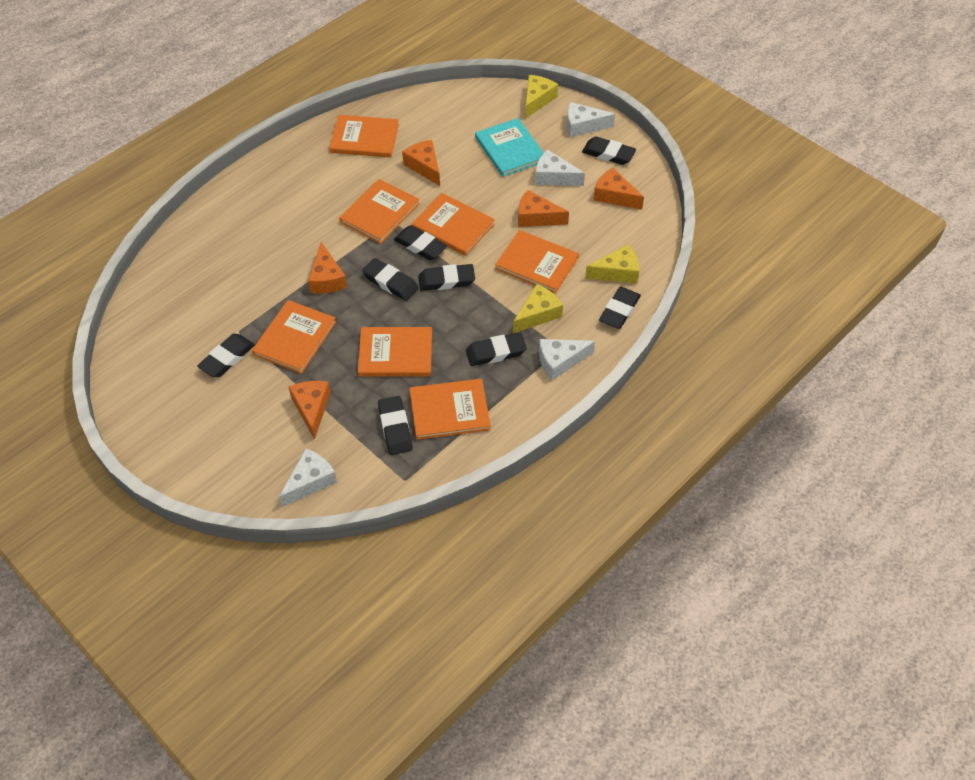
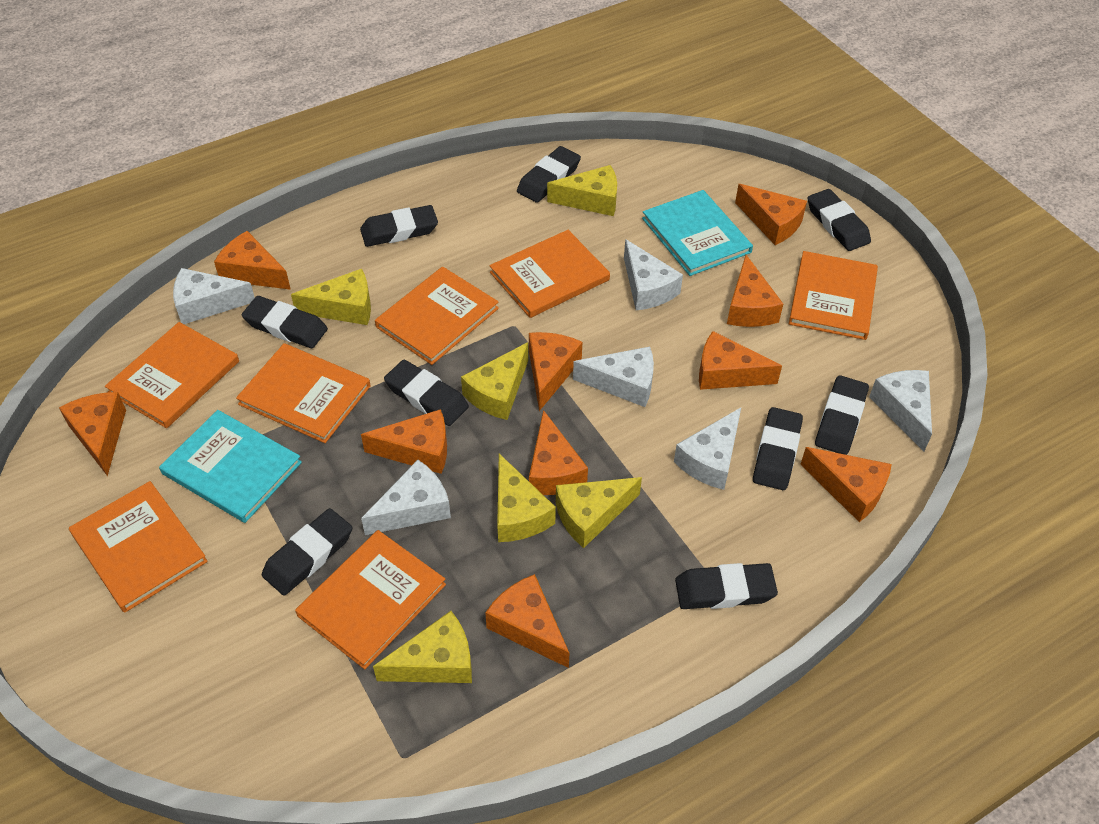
black eraser: 8 -> 9
orange cheese: 5 -> 10
turquoise book: 1 -> 2
white cheese: 4 -> 6
yellow cheese: 3 -> 6

